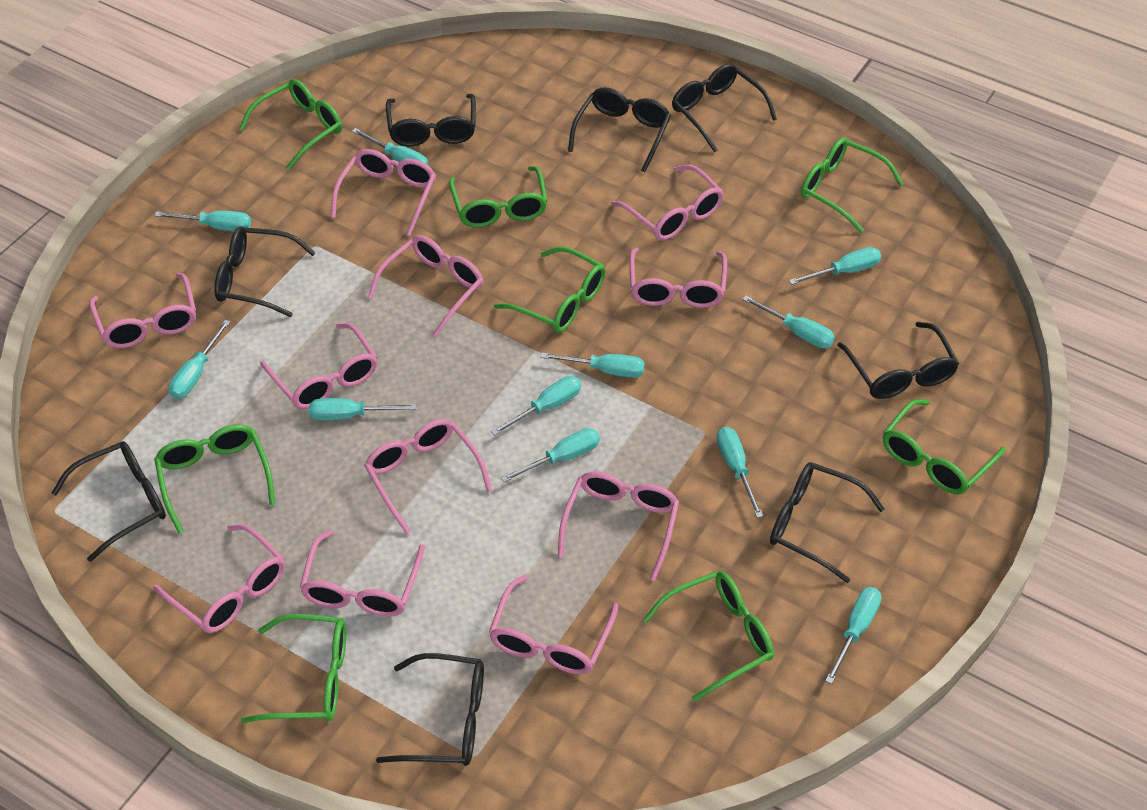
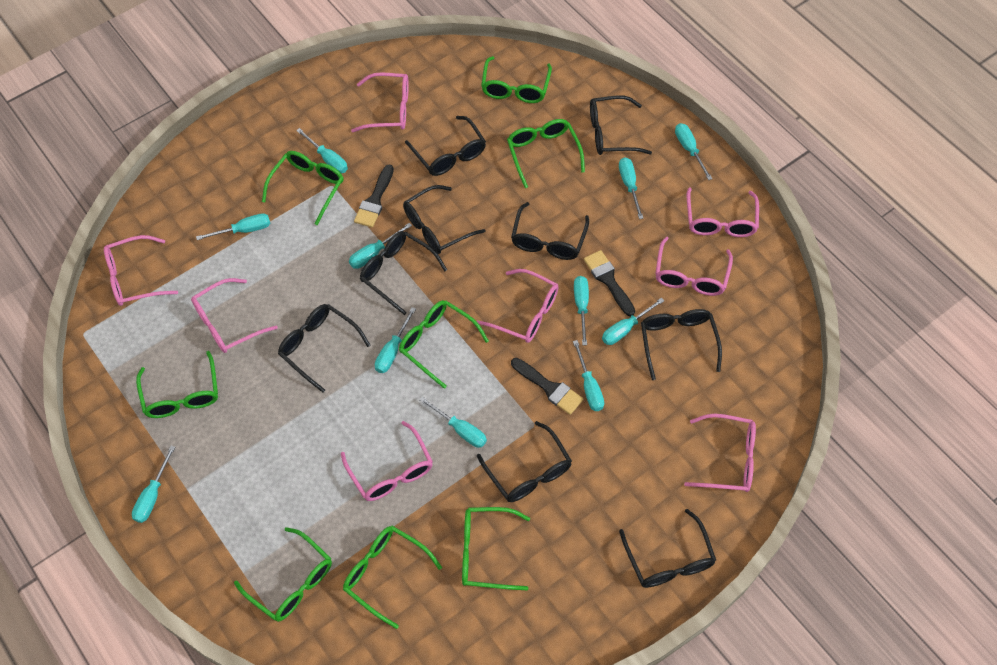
black brush: 0 -> 3
black glasses: 8 -> 9
pink glasses: 11 -> 8

